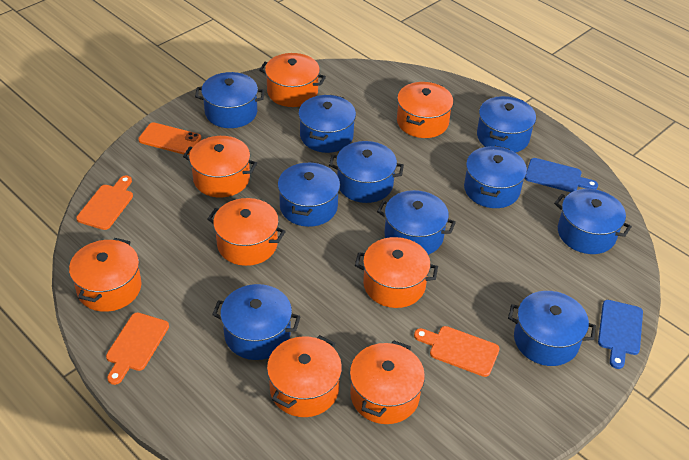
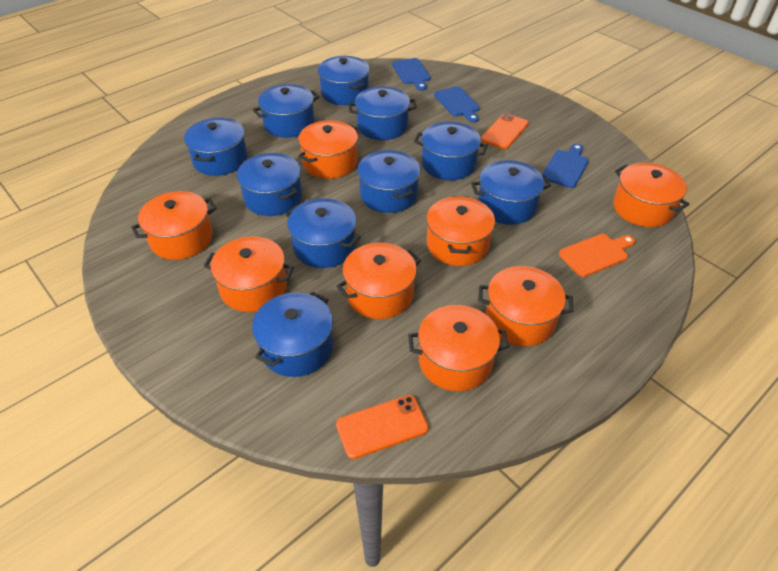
blue cutting board: 2 -> 3
orange cutting board: 3 -> 1
orange phone: 1 -> 2

